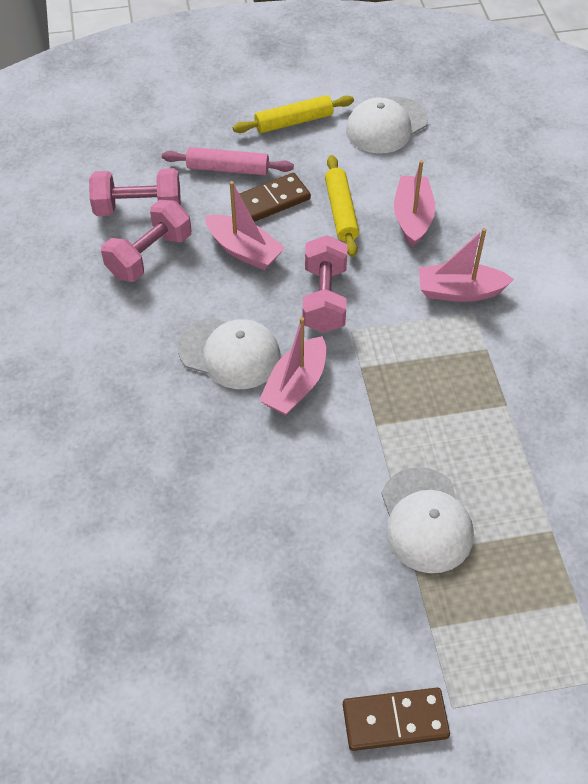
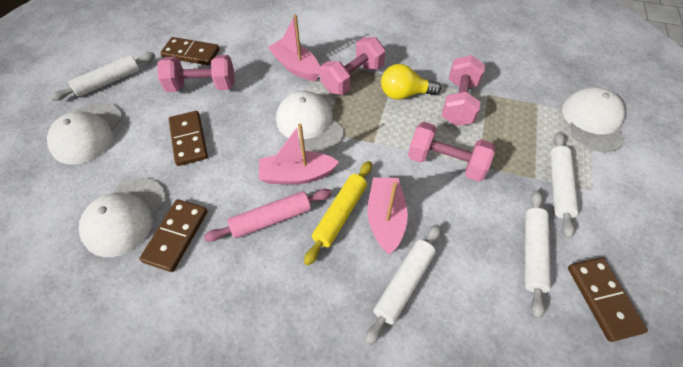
brown domino: 2 -> 4
pink boat: 4 -> 3
pink dumbbell: 3 -> 4
white cap: 3 -> 4
white rolling pin: 0 -> 4
yellow light bulb: 0 -> 1
yellow rolling pin: 2 -> 1

